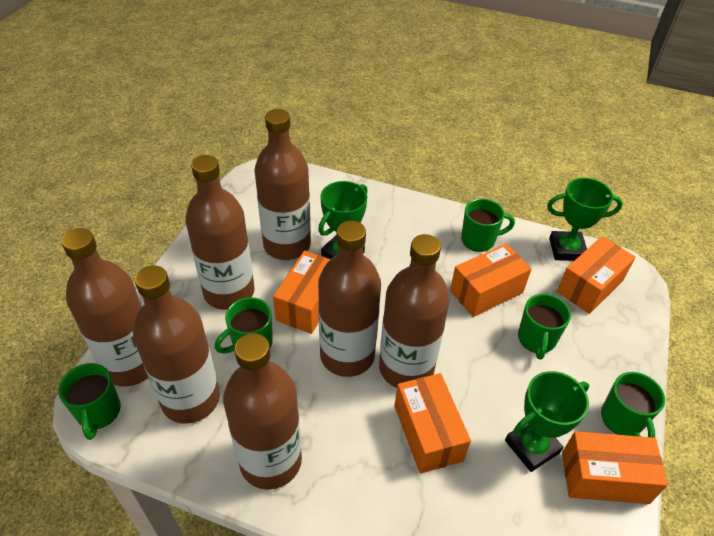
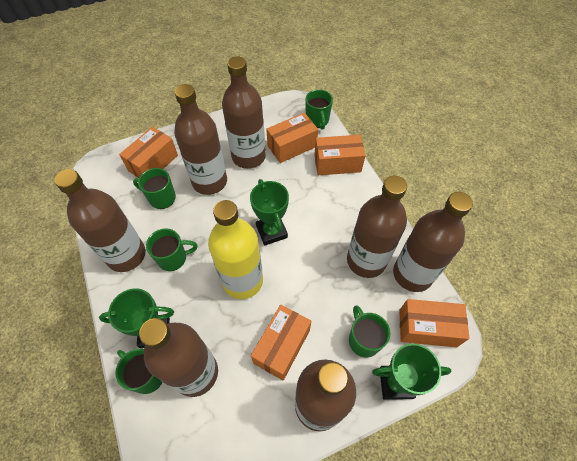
yellow bottle: 0 -> 1

